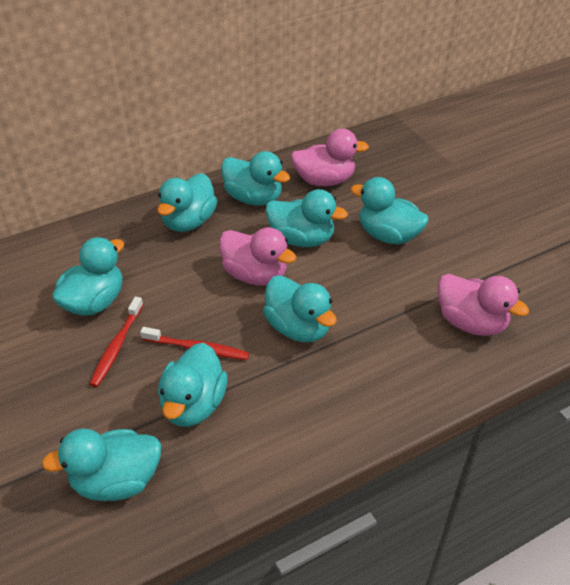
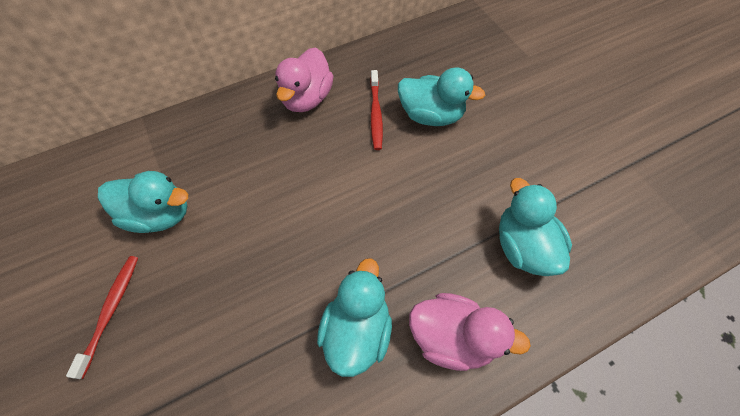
pink duck: 3 -> 2
turquoise duck: 8 -> 4

